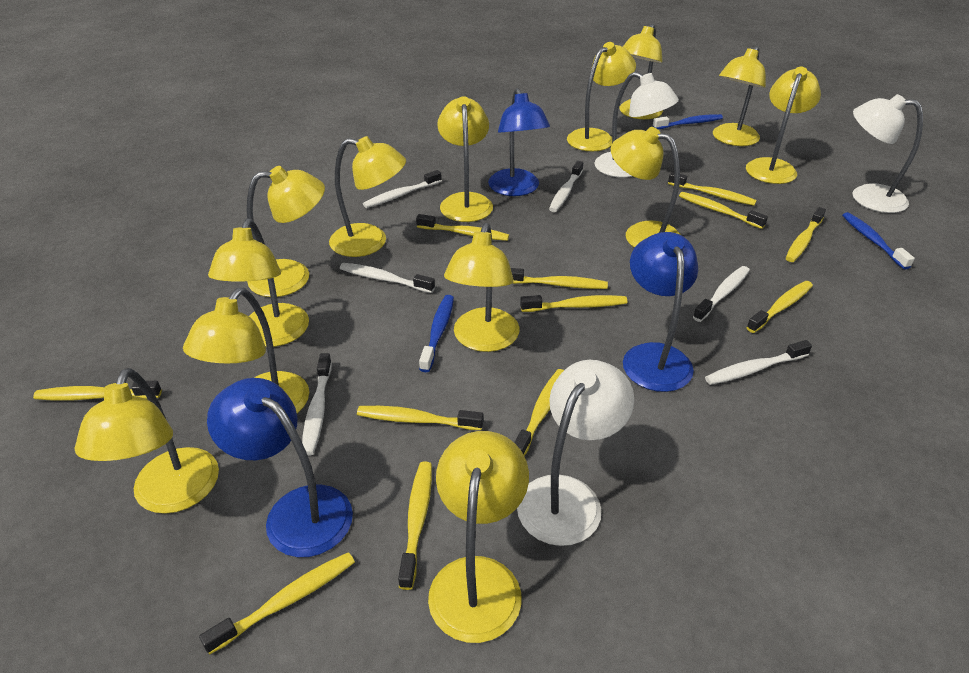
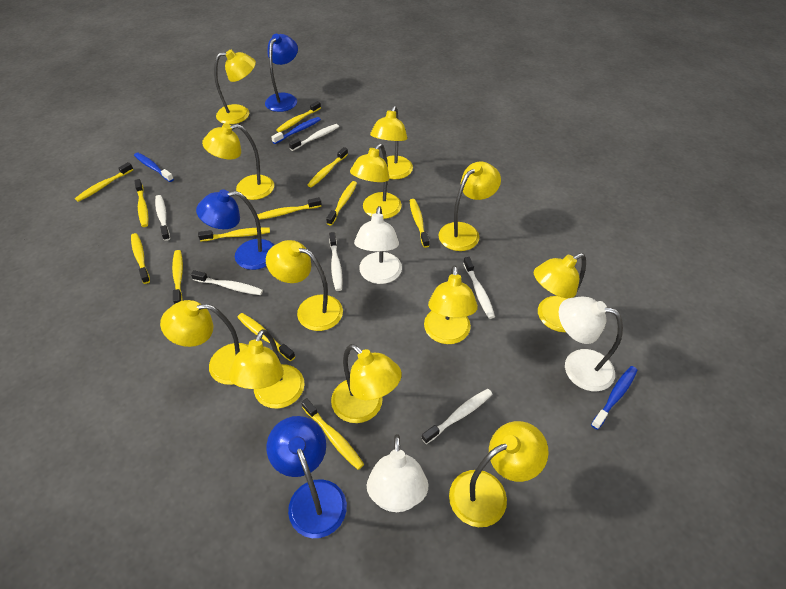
yellow lamp: 13 -> 12

